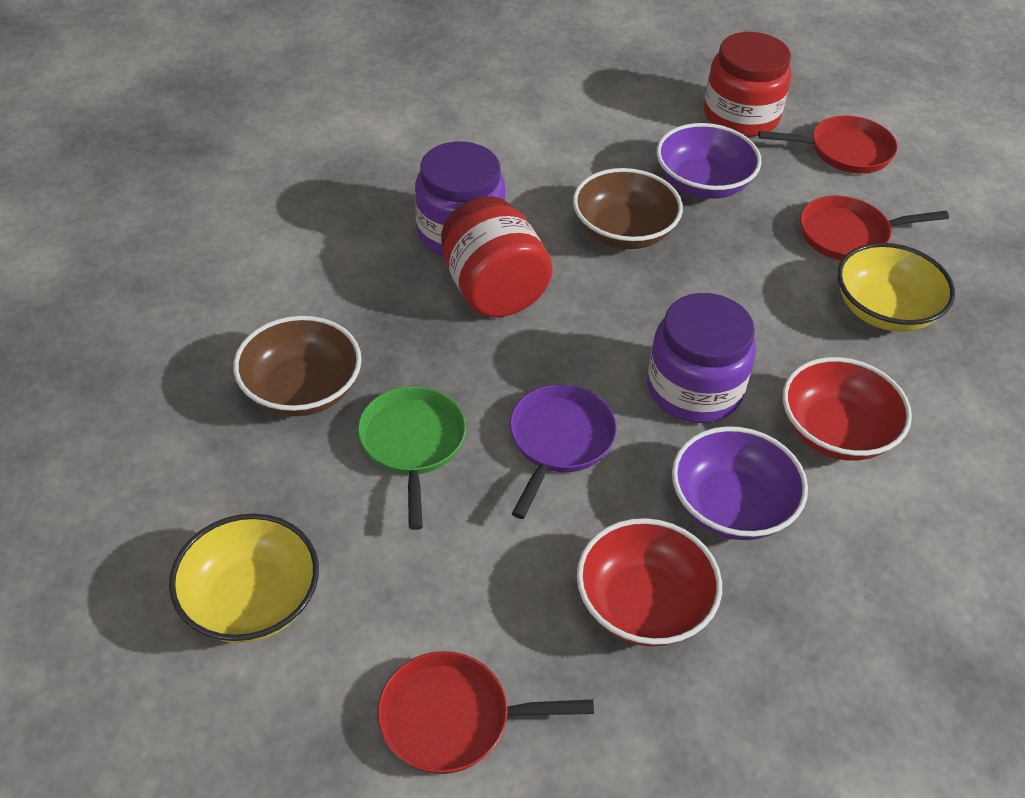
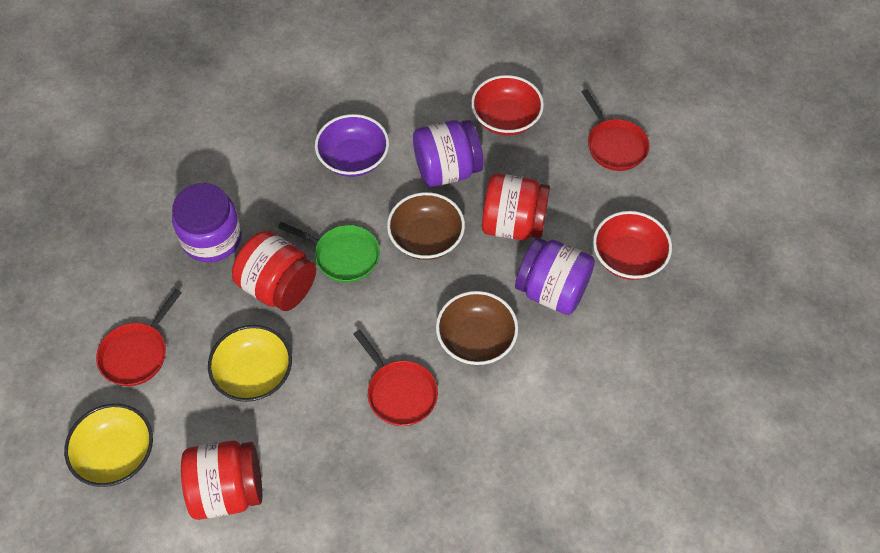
purple bowl: 2 -> 1
purple jar: 2 -> 3
purple pan: 1 -> 0
red jar: 2 -> 3

